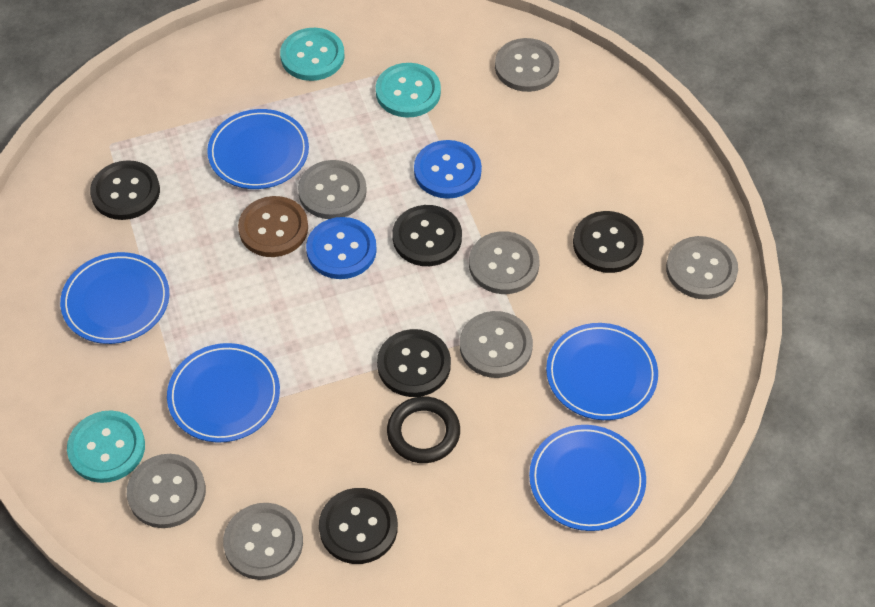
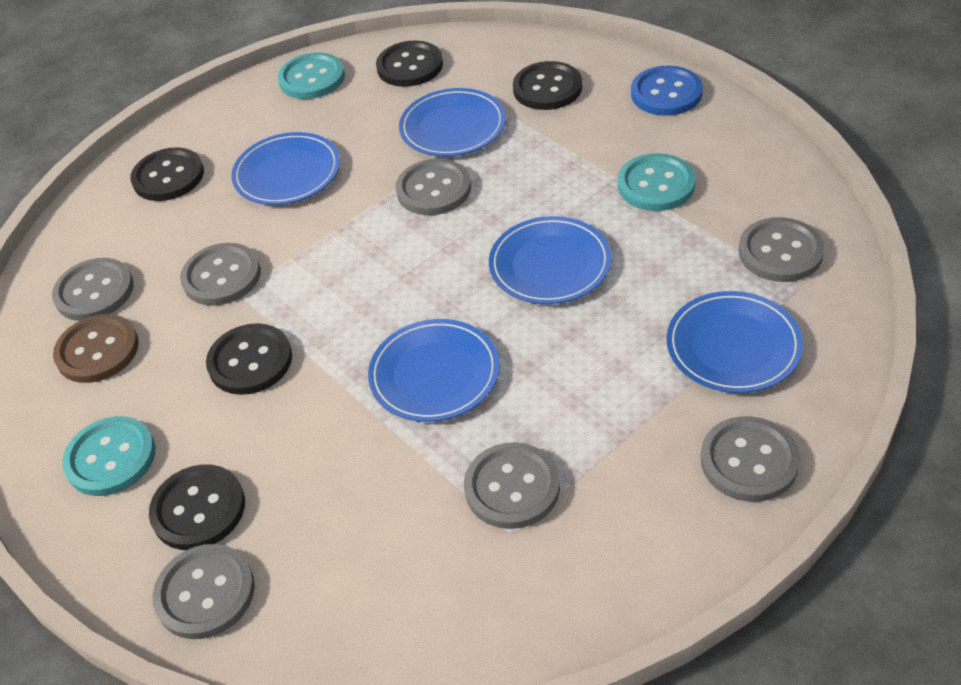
black ring: 1 -> 0
blue button: 2 -> 1

